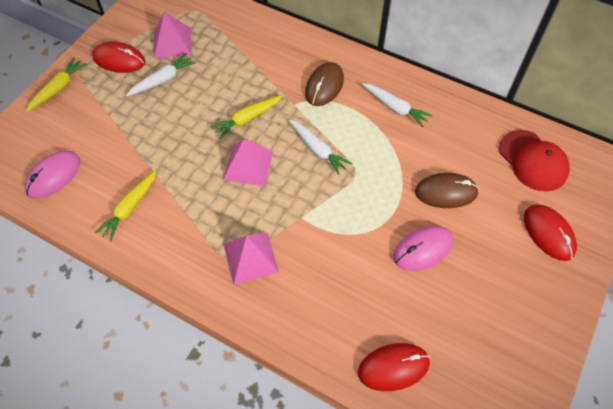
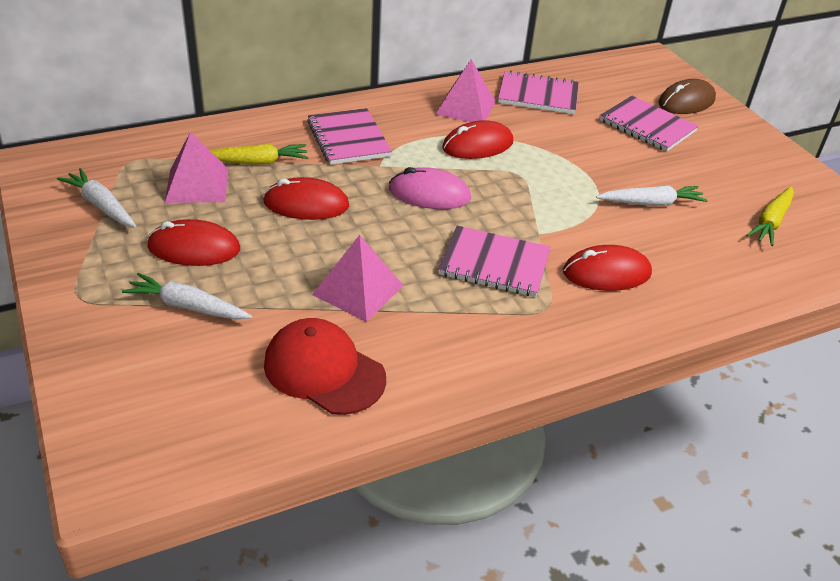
brown mouse: 2 -> 1
pink mouse: 2 -> 1
pink notebook: 0 -> 4
red mouse: 3 -> 4
yellow carrot: 3 -> 2

